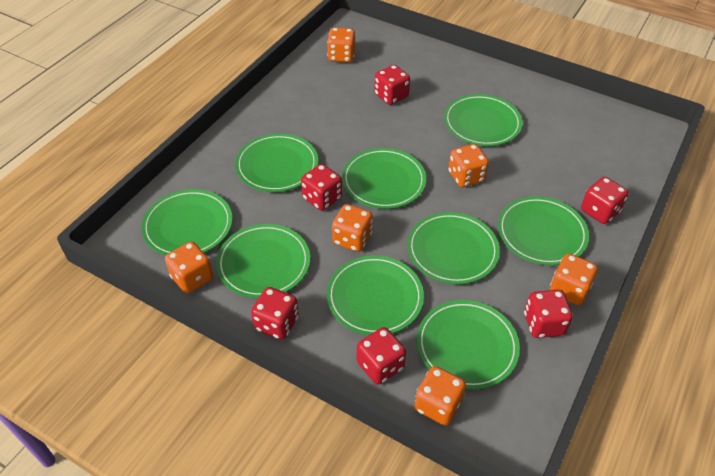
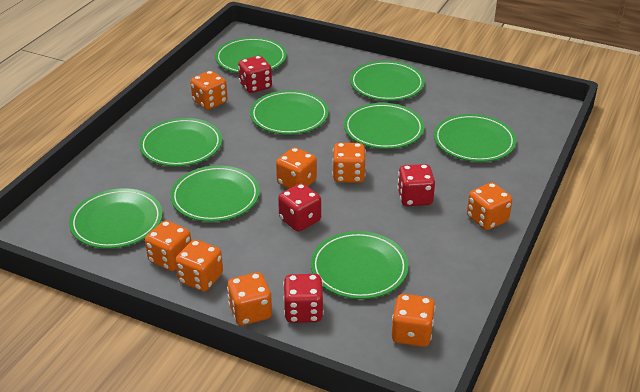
orange dice: 6 -> 8
red dice: 6 -> 4

